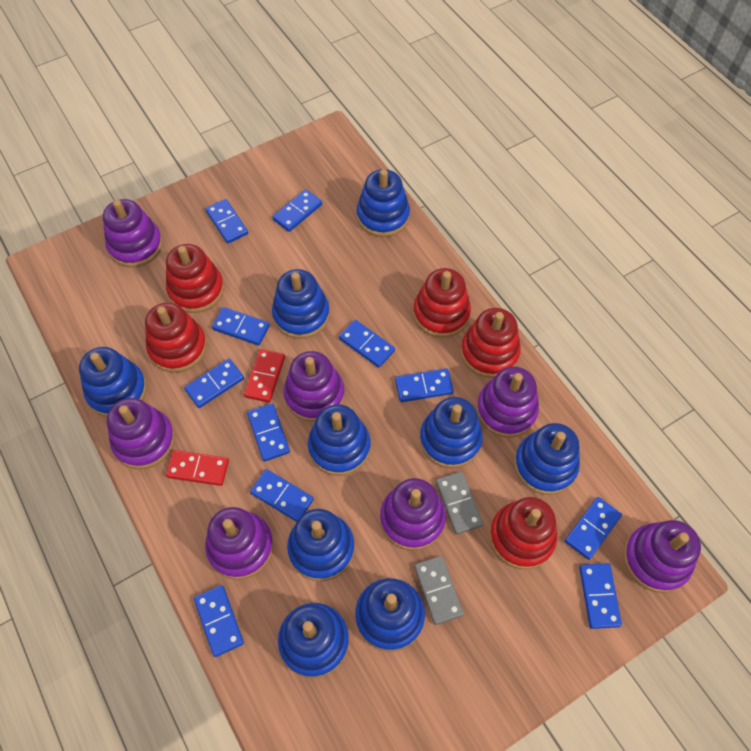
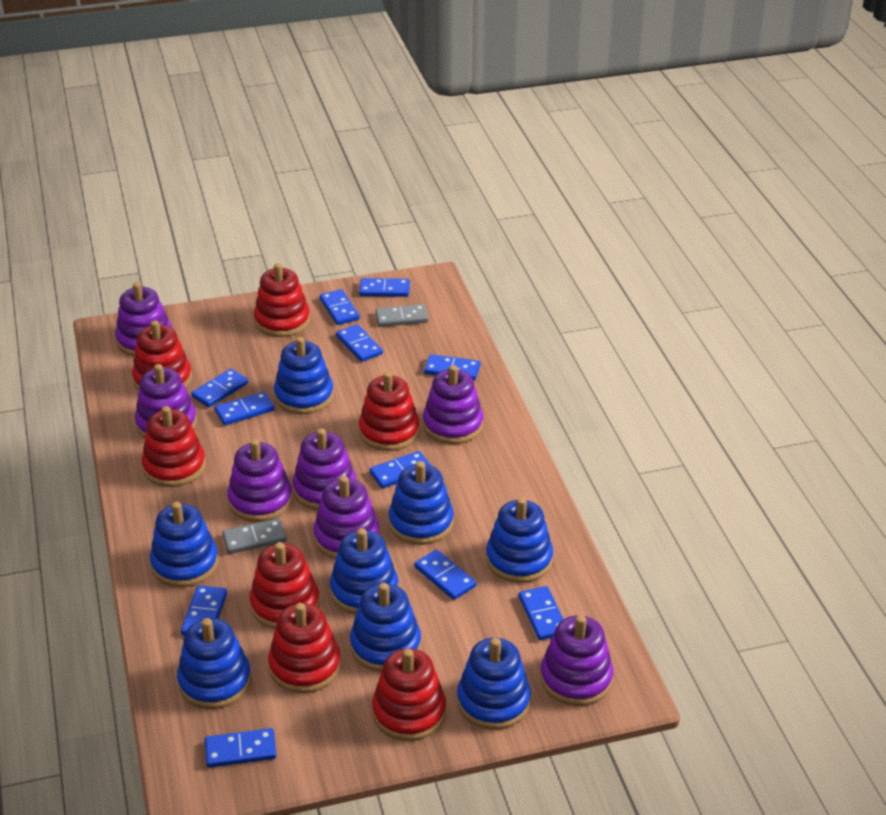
blue stacking toy: 9 -> 8
red domino: 2 -> 0
red stacking toy: 5 -> 7

